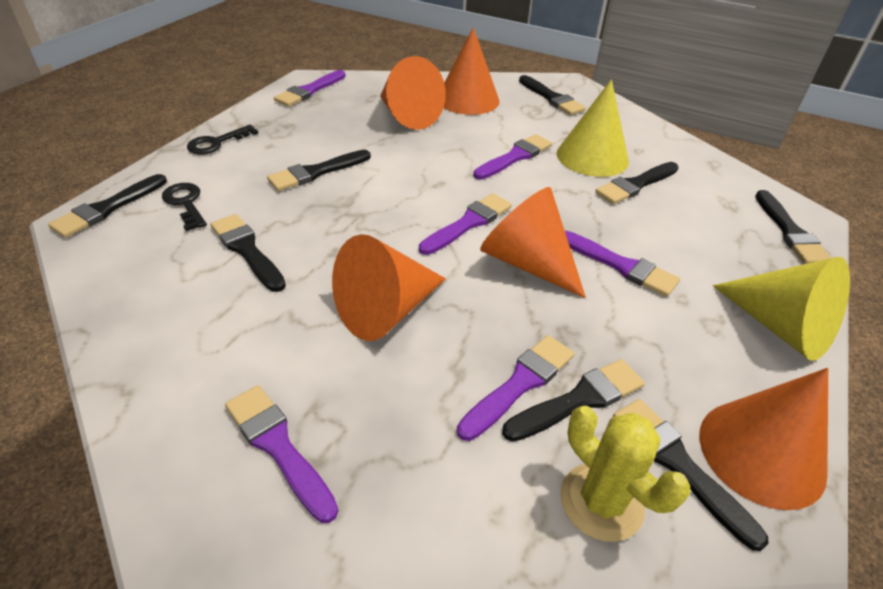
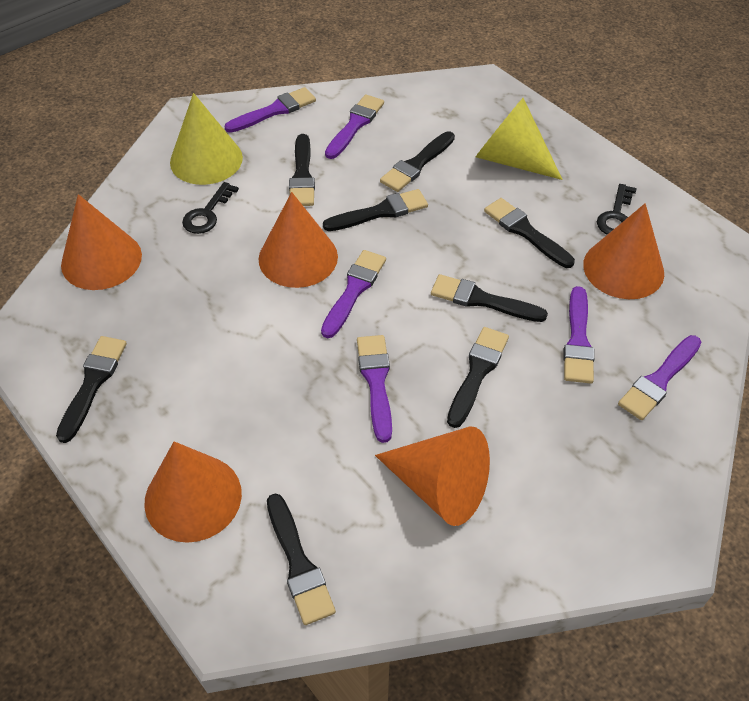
yellow cactus: 1 -> 0

